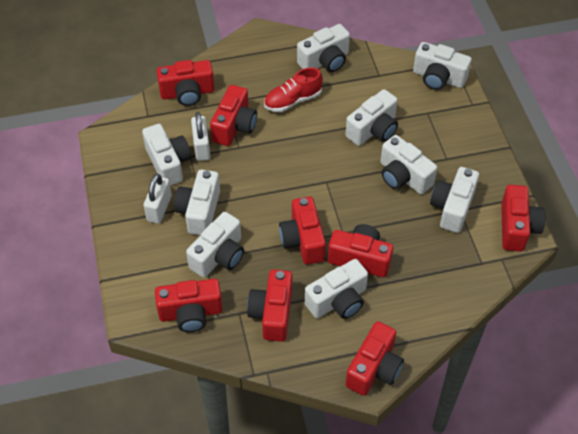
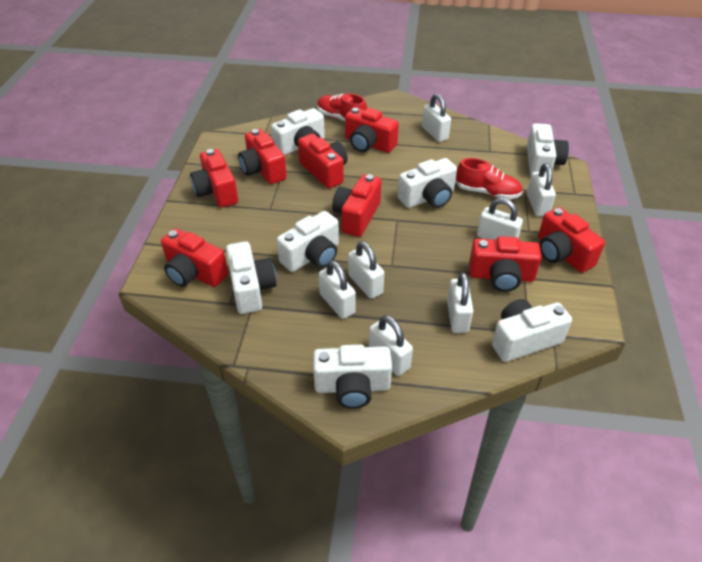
red shoe: 1 -> 2
white camera: 9 -> 7
white padlock: 2 -> 7

